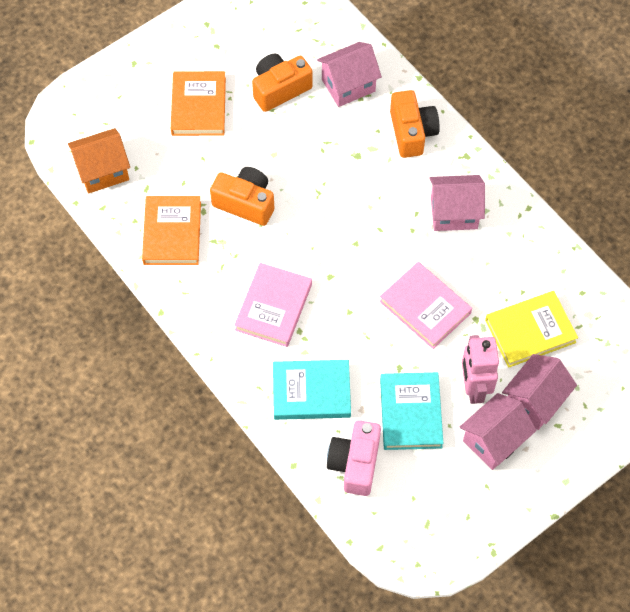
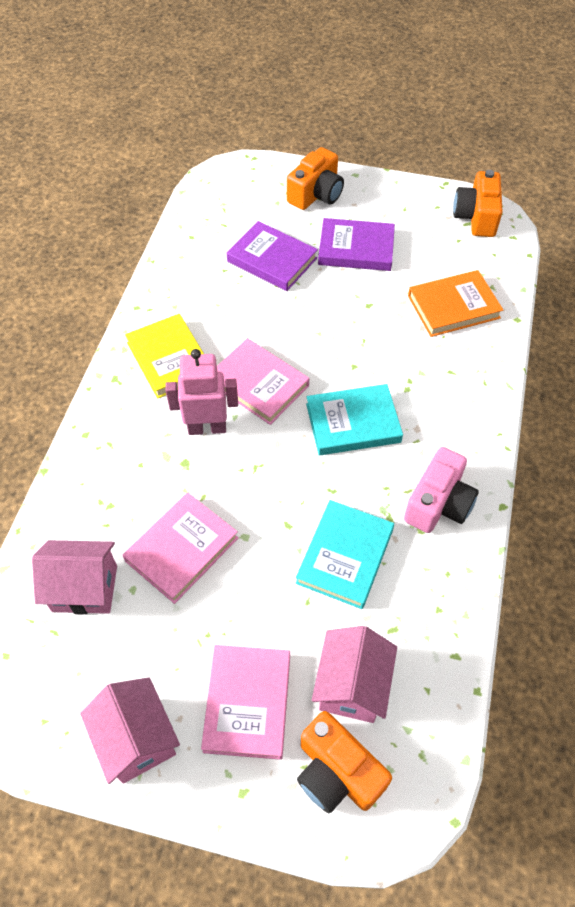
orange book: 2 -> 1
orange house: 1 -> 0
pink book: 2 -> 3
pink house: 4 -> 3
purple book: 0 -> 2

